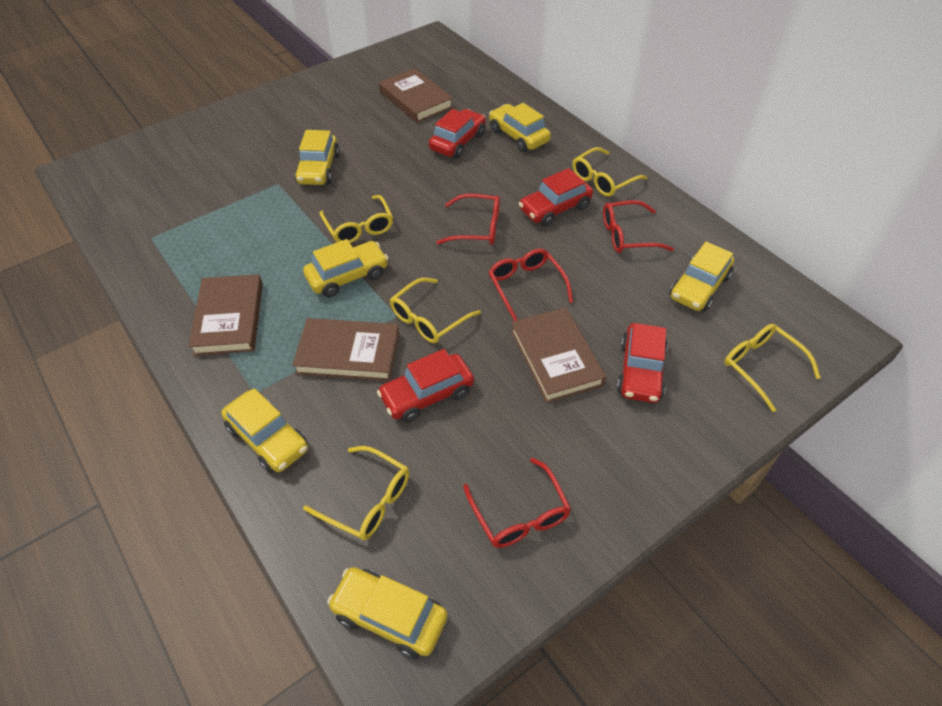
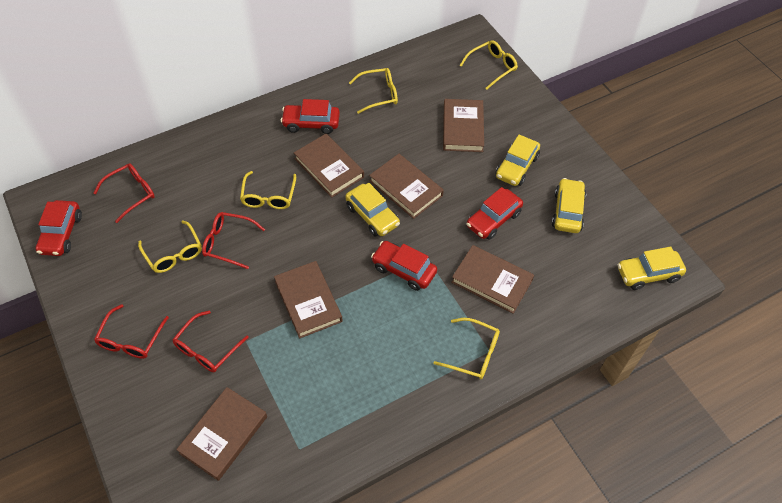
brown book: 4 -> 6
yellow car: 6 -> 4

